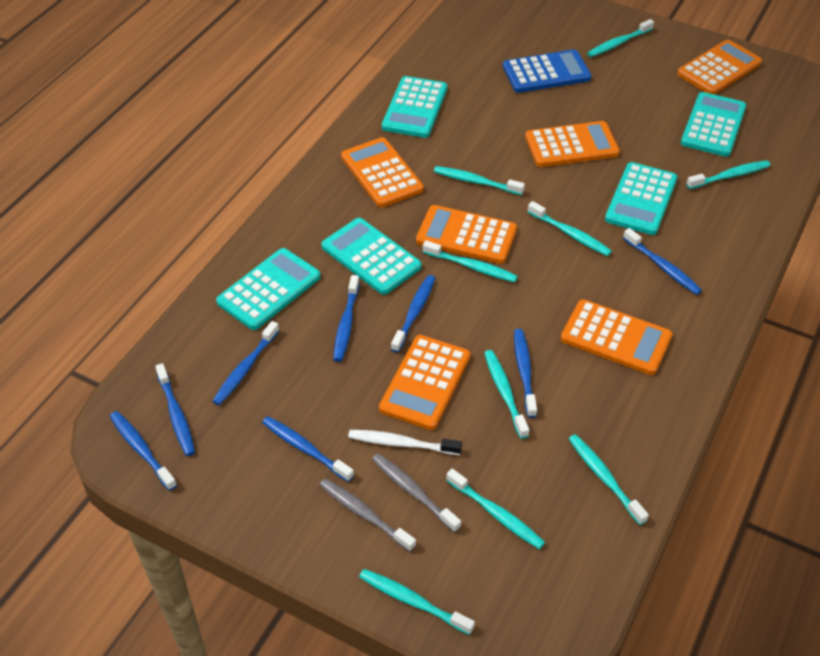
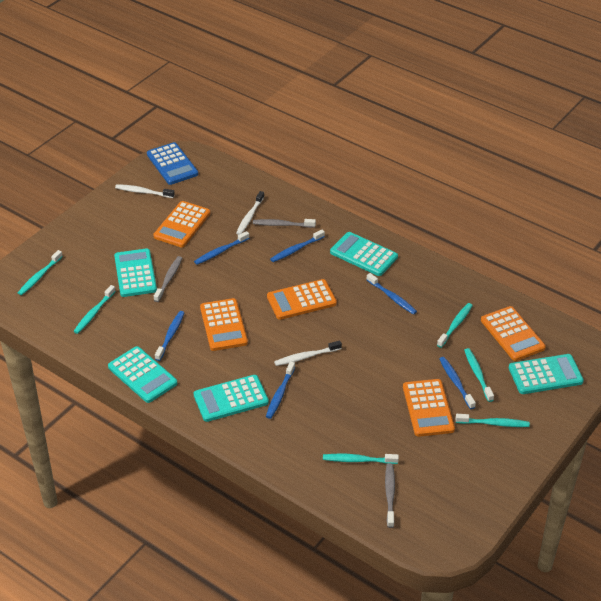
blue toothbrush: 8 -> 6
grey toothbrush: 2 -> 3
orange calculator: 6 -> 5
turquoise toothbrush: 9 -> 6
white toothbrush: 1 -> 3

